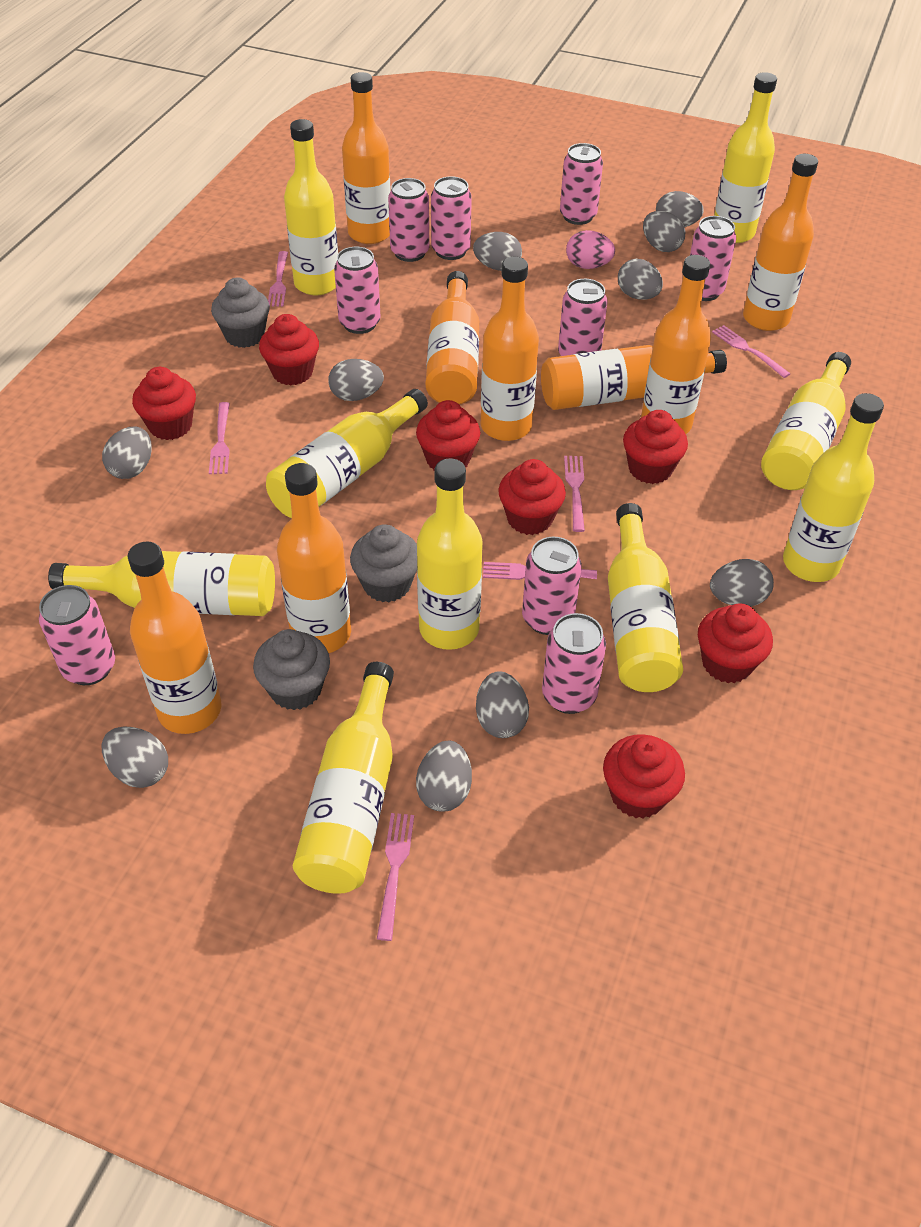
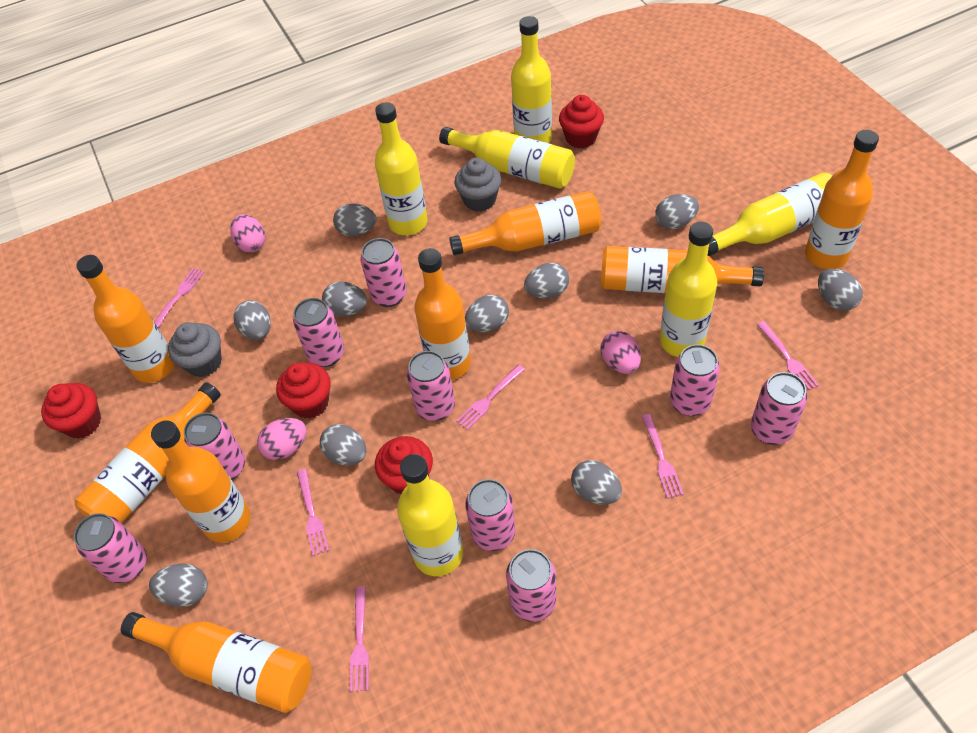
grey cupcake: 3 -> 2
pink egg: 1 -> 3
red cupcake: 7 -> 4
yellow bottle: 9 -> 6

